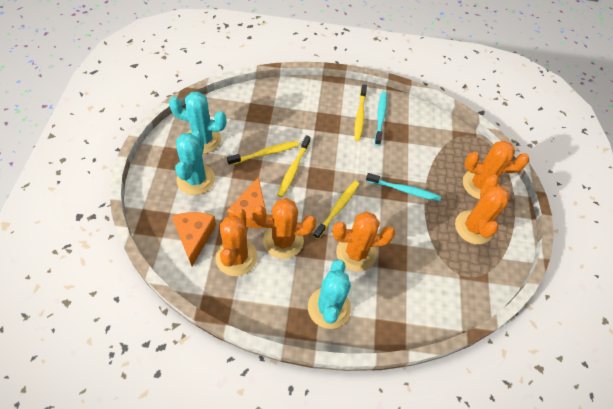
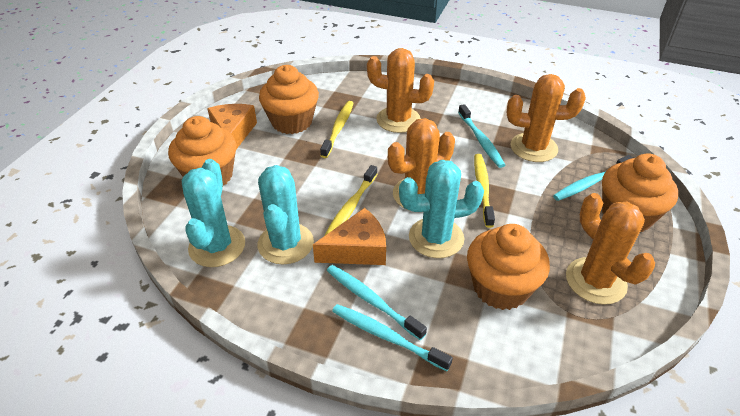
orange cactus: 5 -> 4
orange cupcake: 0 -> 4
turquoise toothbrush: 2 -> 4
yellow toothbrush: 4 -> 3

